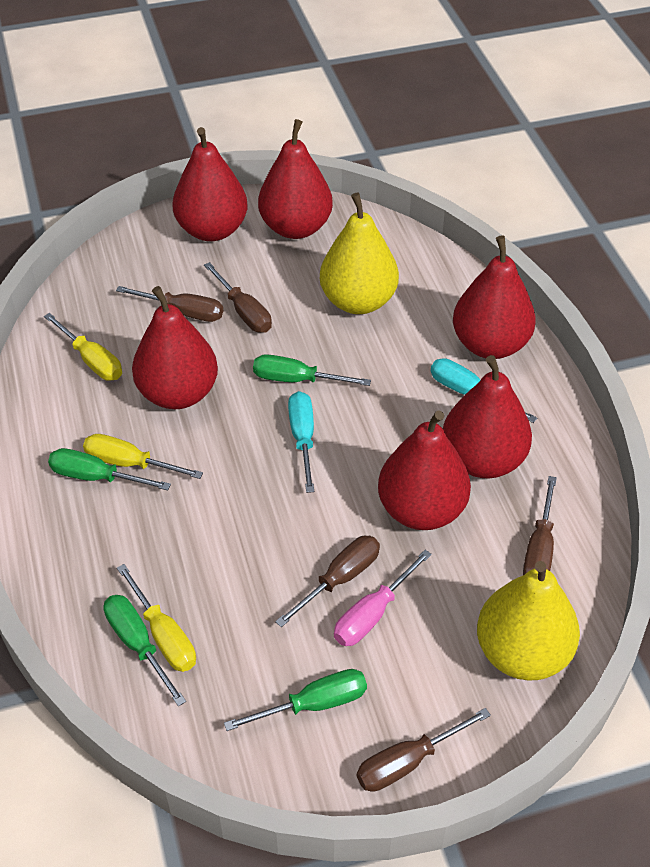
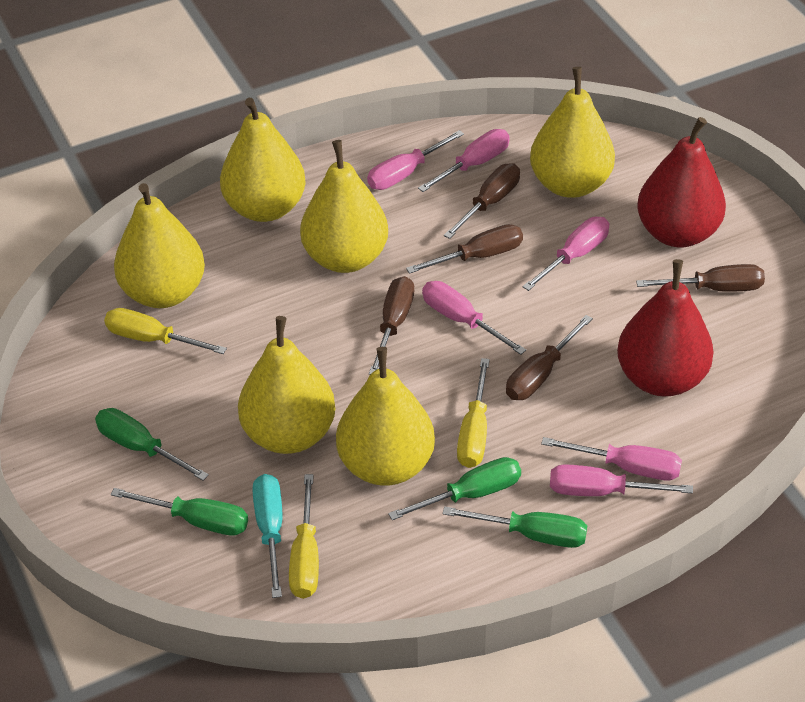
pink screwdriver: 1 -> 6
red pear: 6 -> 2
turquoise screwdriver: 2 -> 1
yellow pear: 2 -> 6

